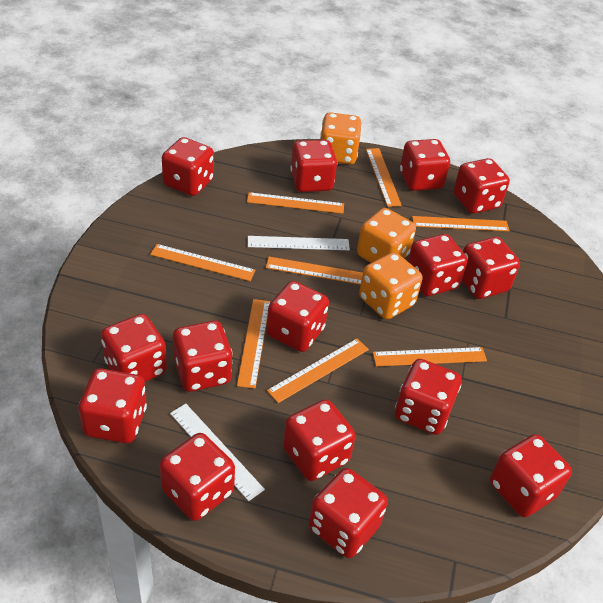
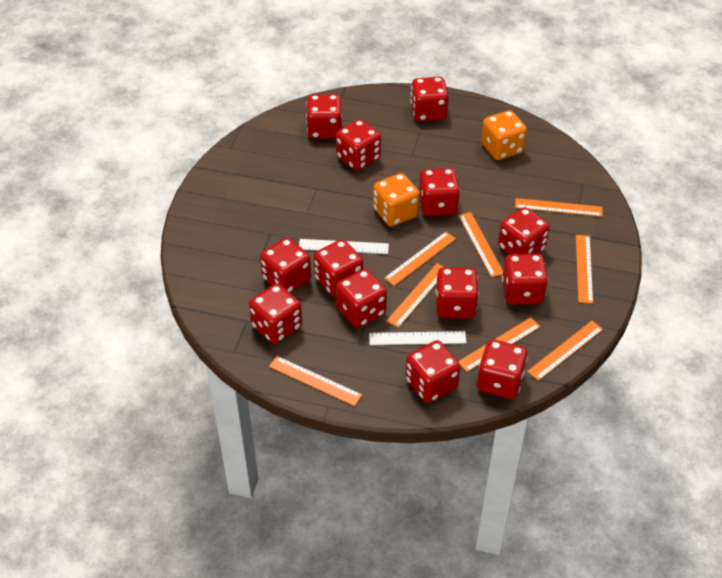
orange dice: 3 -> 2
red dice: 15 -> 13

